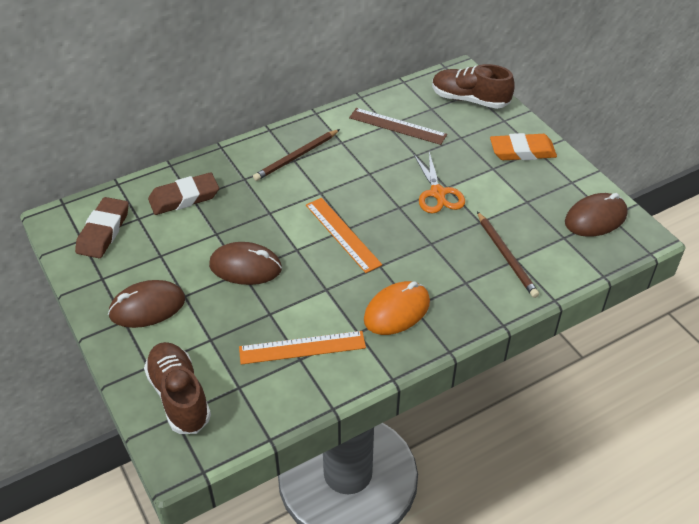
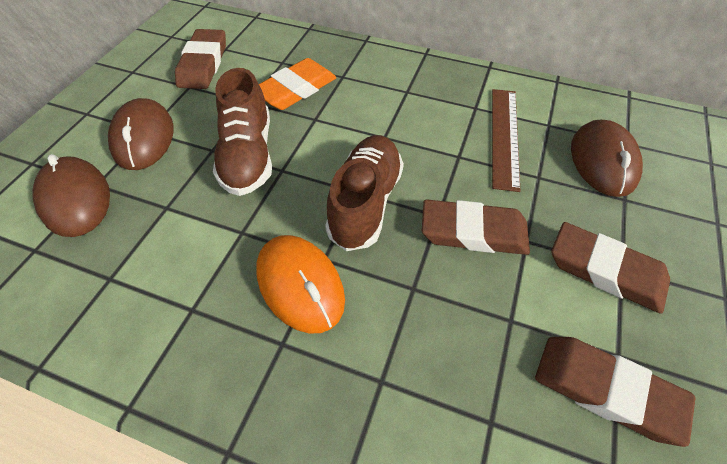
brown eraser: 2 -> 4
brown pencil: 2 -> 0
orange ruler: 2 -> 0
orange scissors: 1 -> 0

